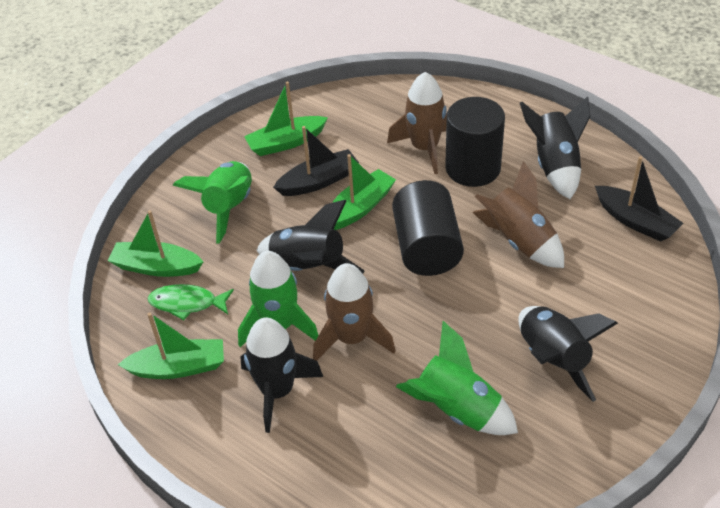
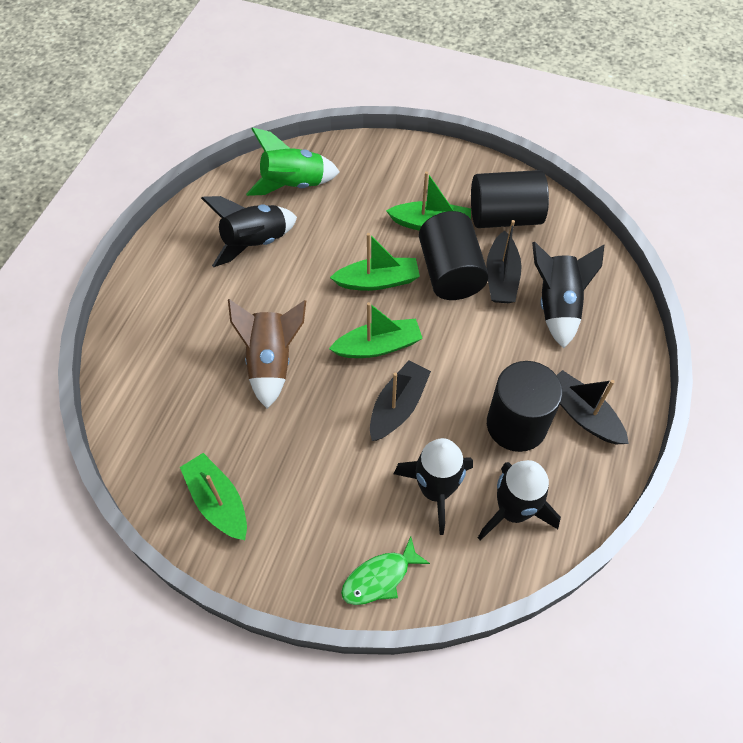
black boat: 2 -> 3
black cylinder: 2 -> 3
brown rocket: 3 -> 1
green rocket: 3 -> 1

